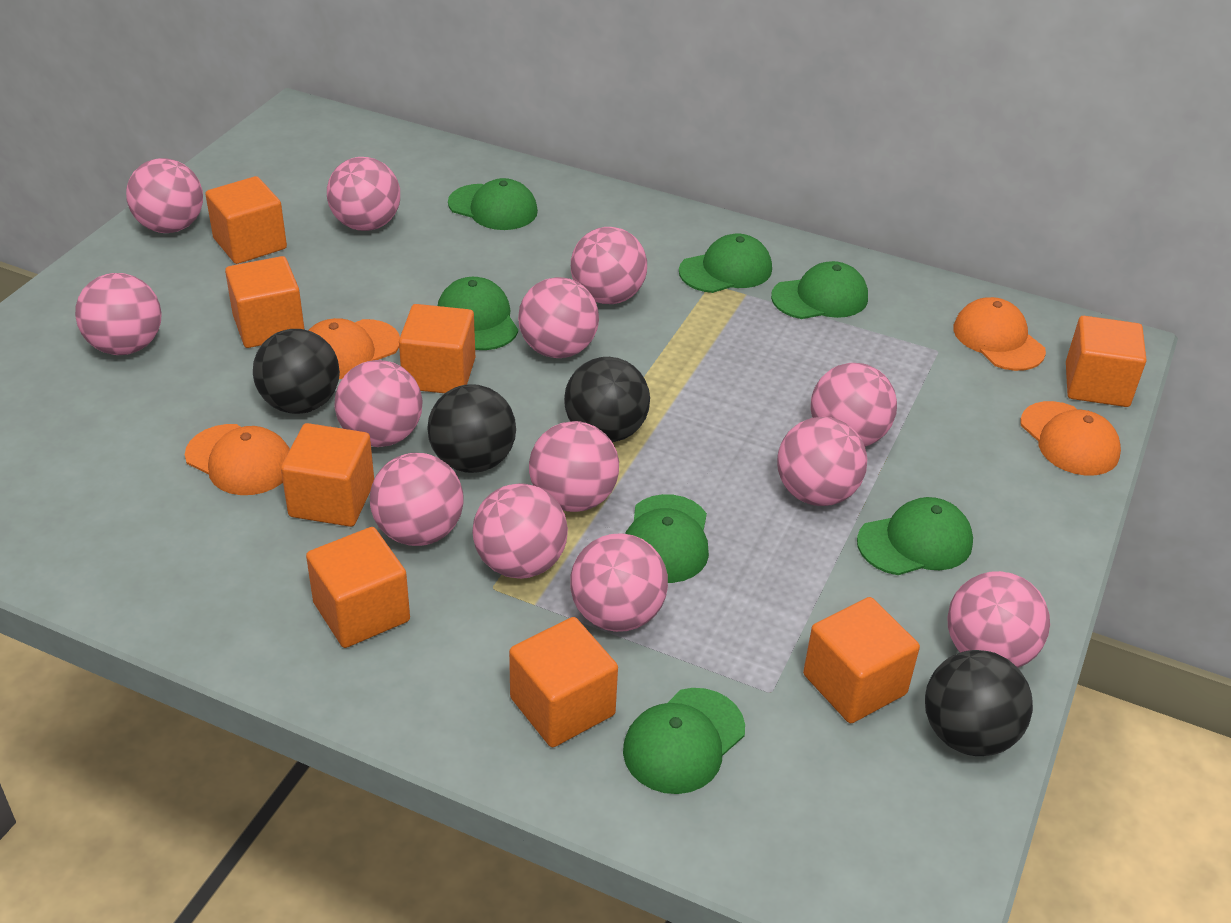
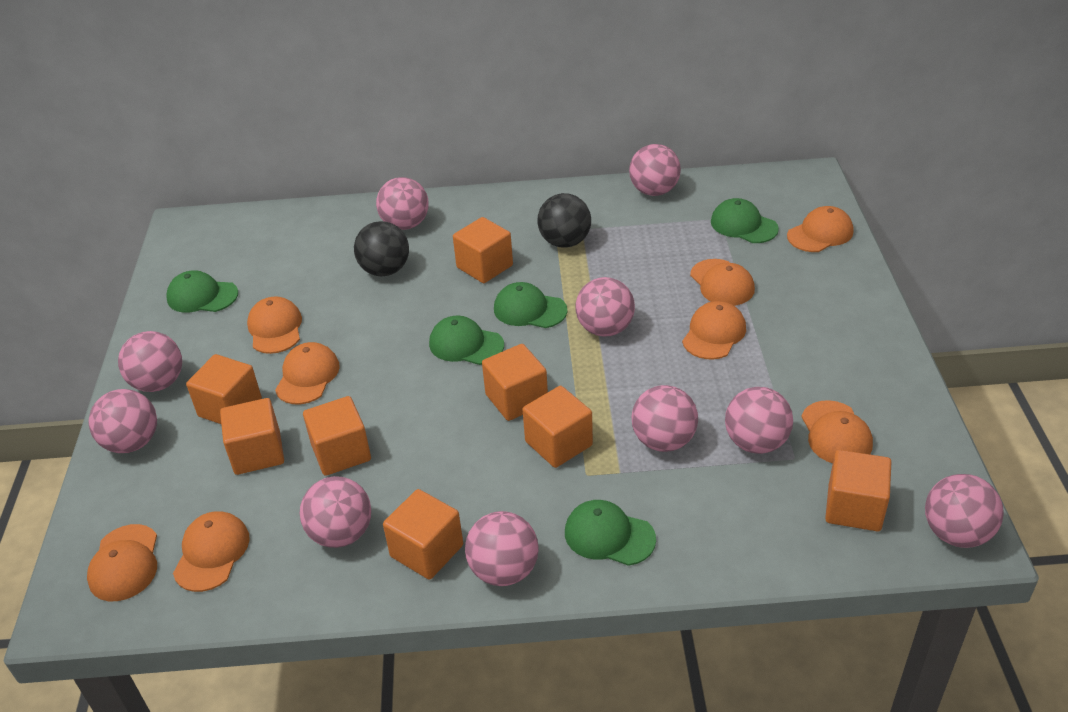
black ball: 4 -> 2
green cap: 7 -> 5
orange cap: 4 -> 8
pink ball: 13 -> 10

